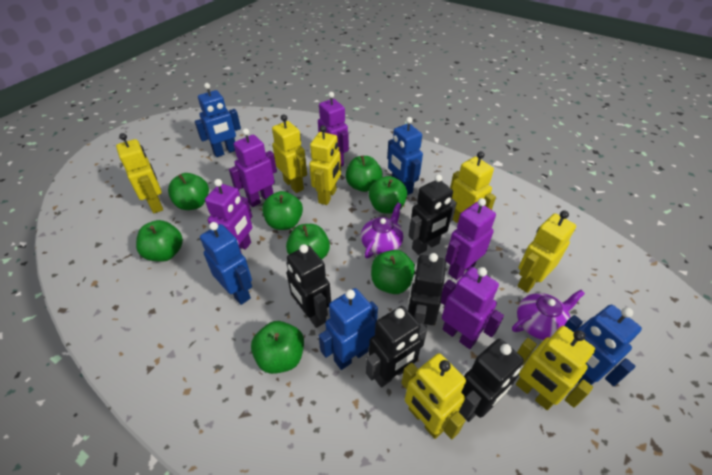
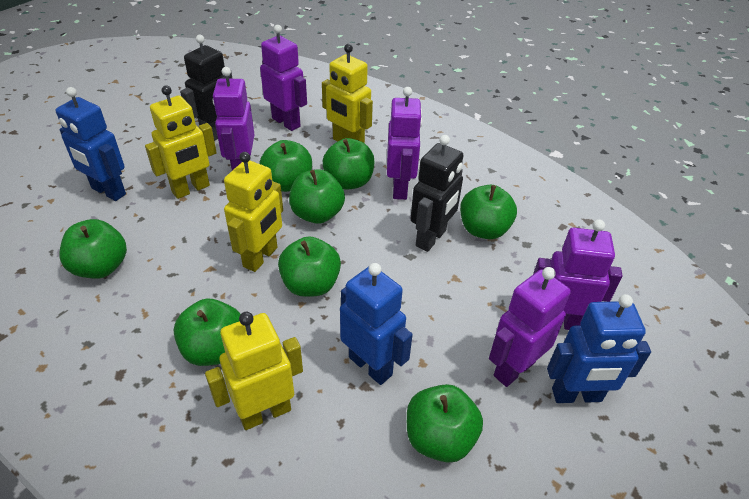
black robot: 5 -> 2
blue robot: 5 -> 3
purple teapot: 2 -> 0
yellow robot: 7 -> 4

